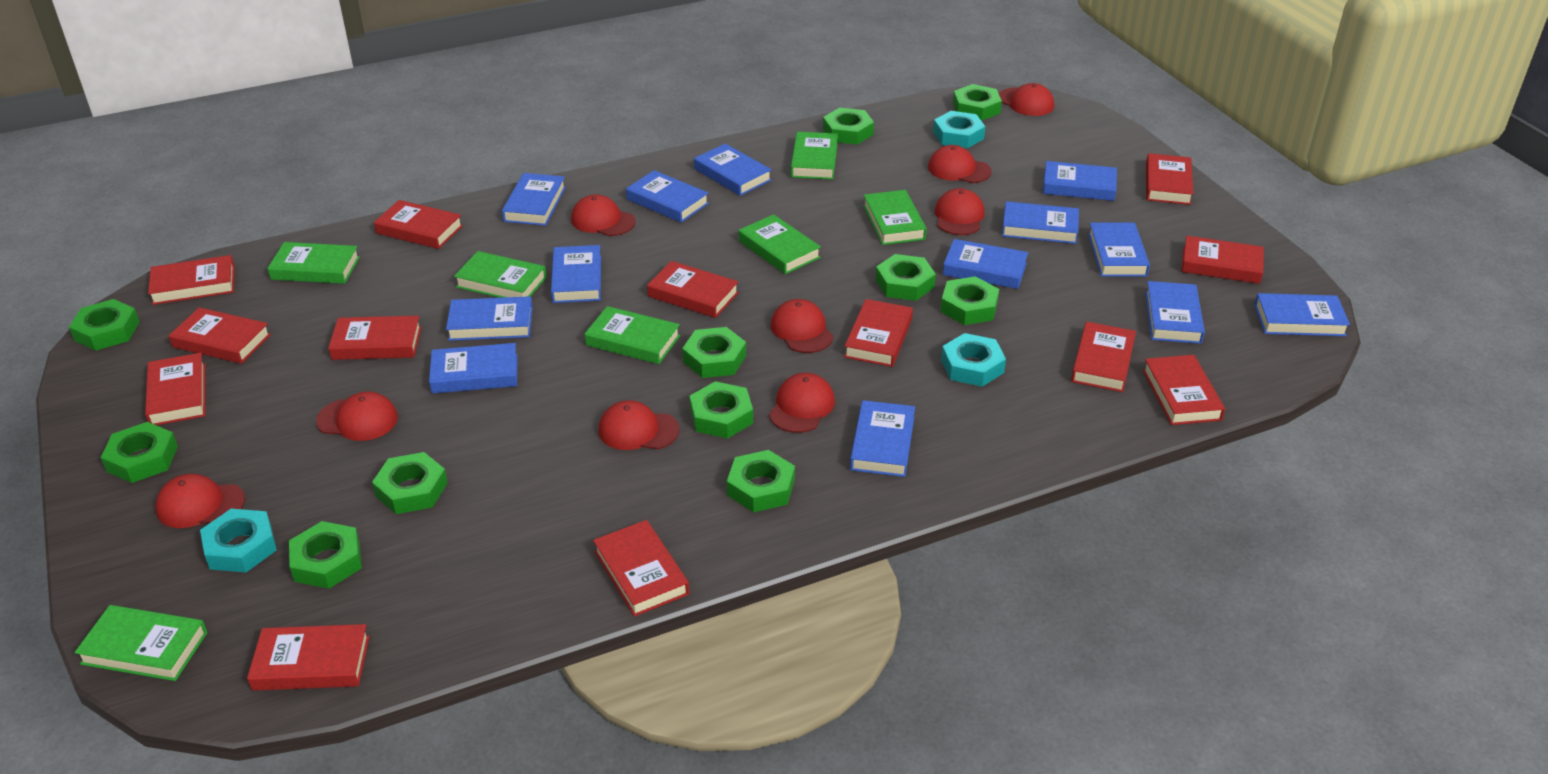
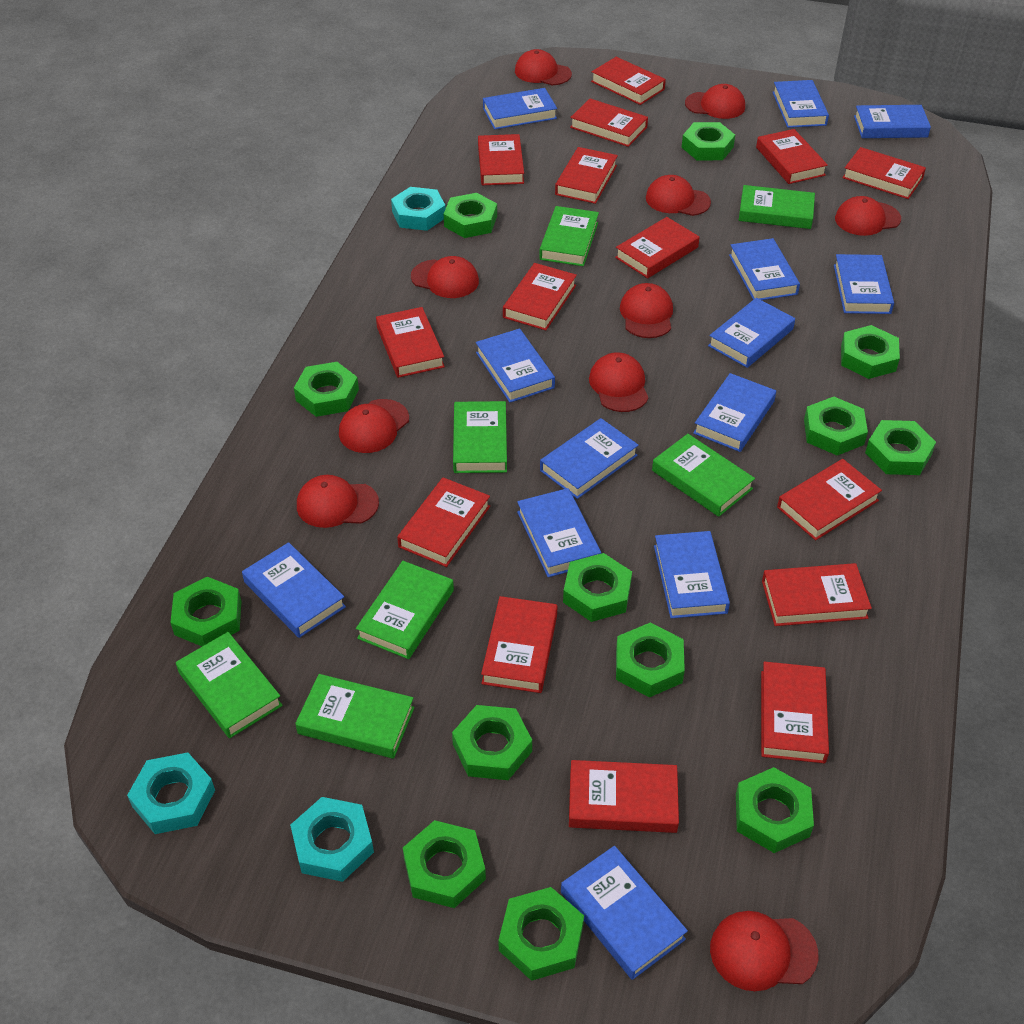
green nut: 11 -> 13
red book: 13 -> 15
red cap: 9 -> 10

